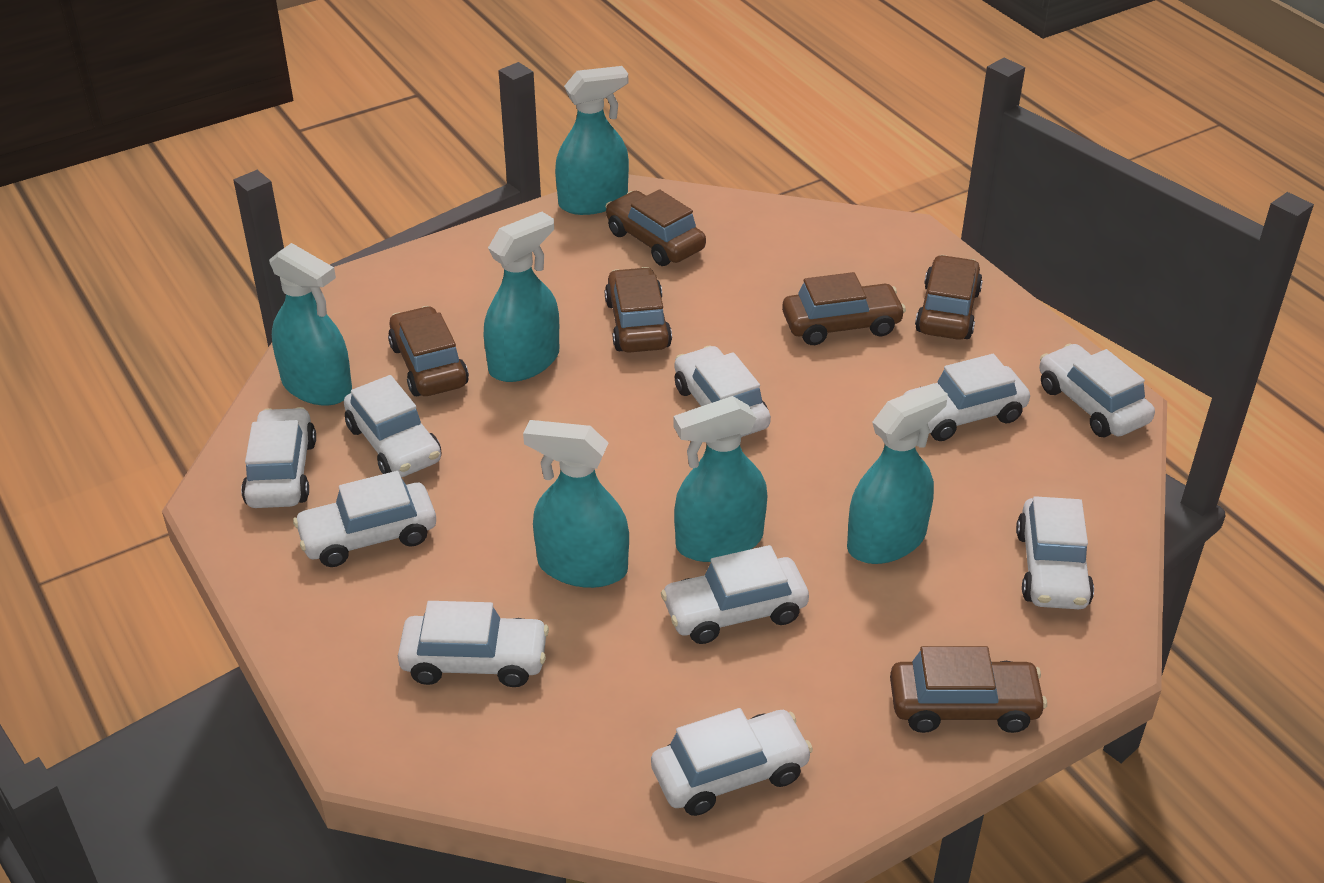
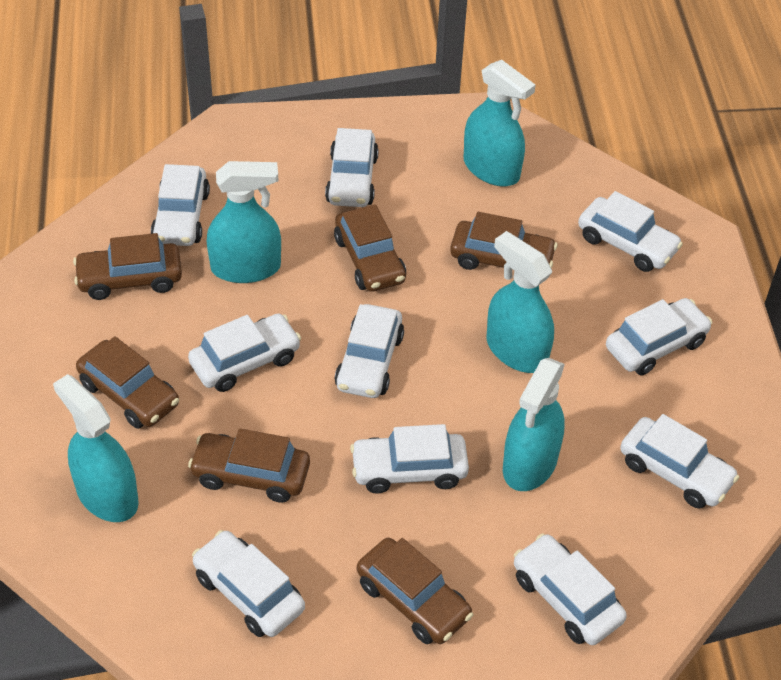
turquoise spray bottle: 6 -> 5

